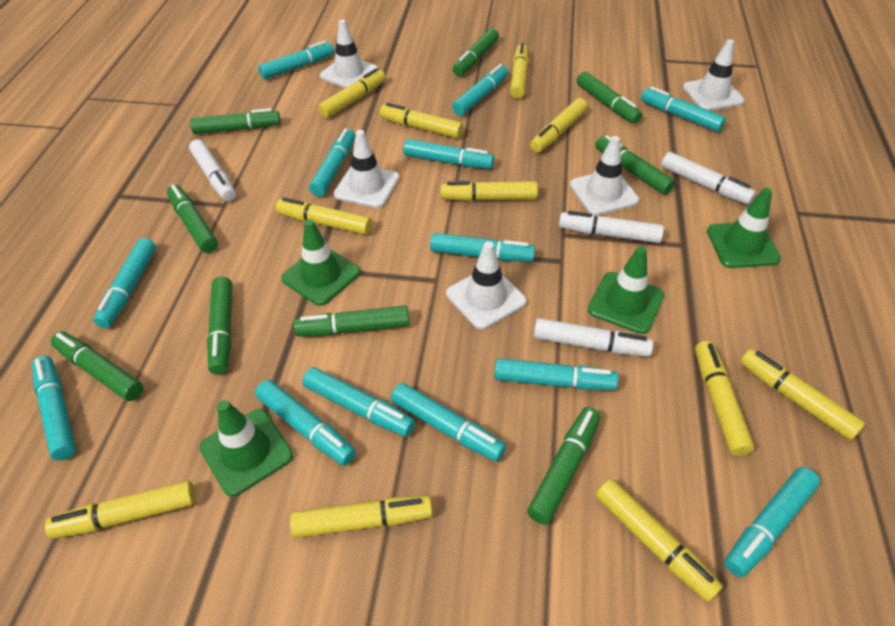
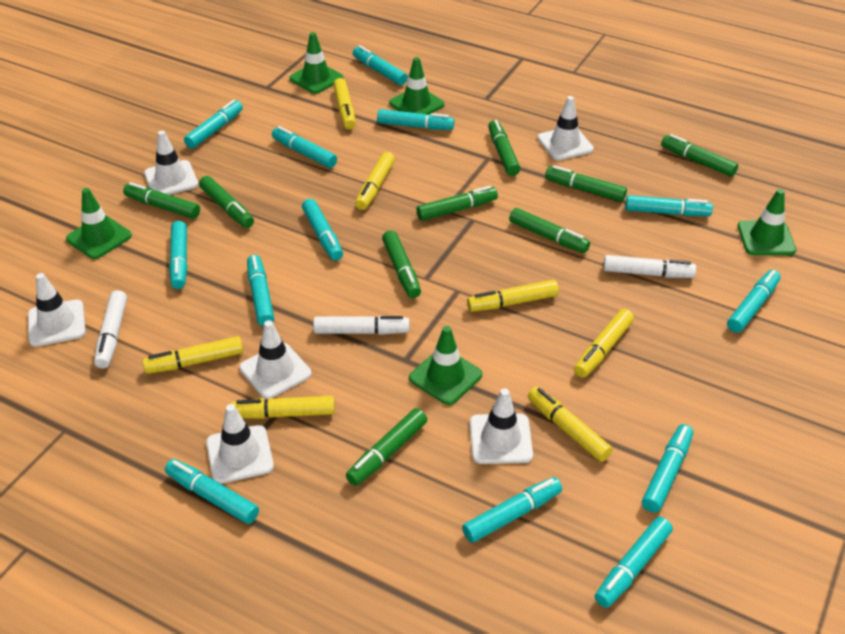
green traffic cone: 4 -> 5
white marker: 4 -> 3
white traffic cone: 5 -> 6
yellow marker: 11 -> 7

